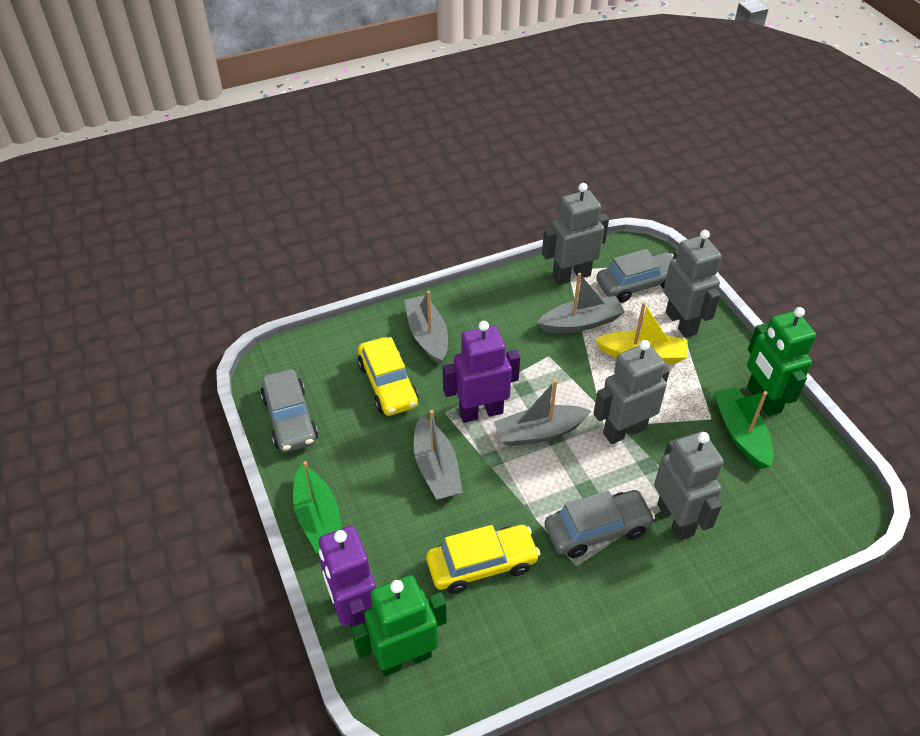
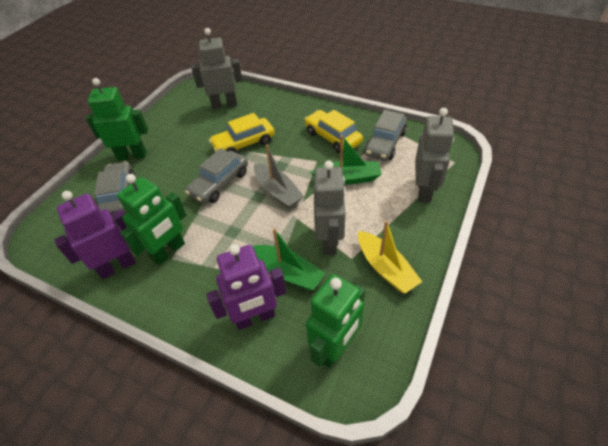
green robot: 2 -> 3
grey boat: 4 -> 1
grey robot: 4 -> 3

